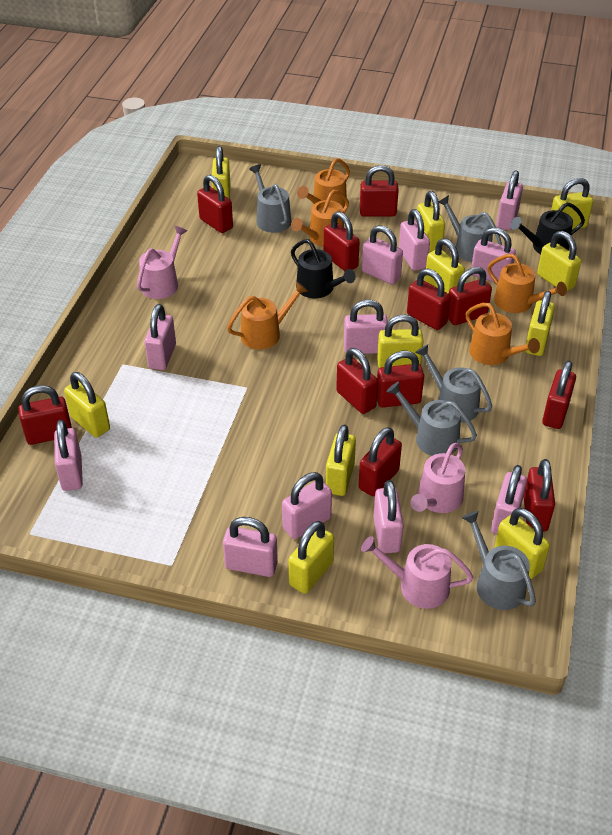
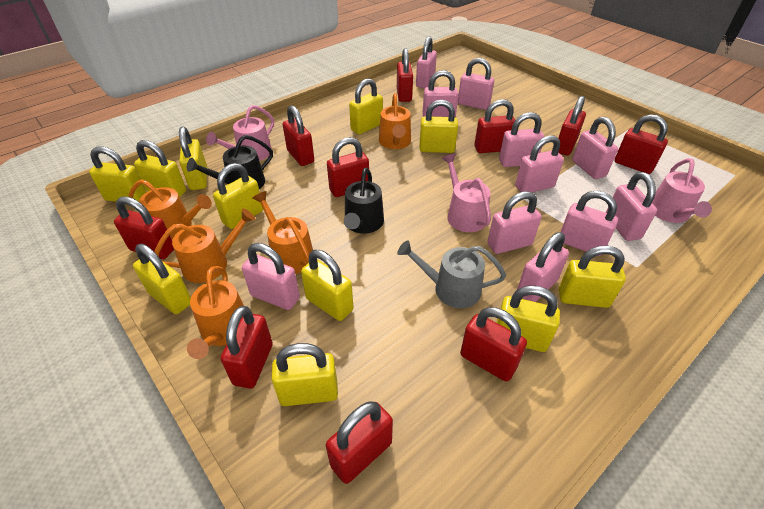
grey watering can: 5 -> 1
red padlock: 11 -> 10

